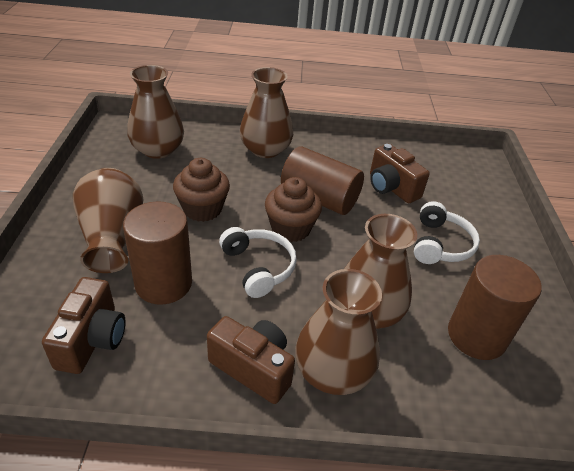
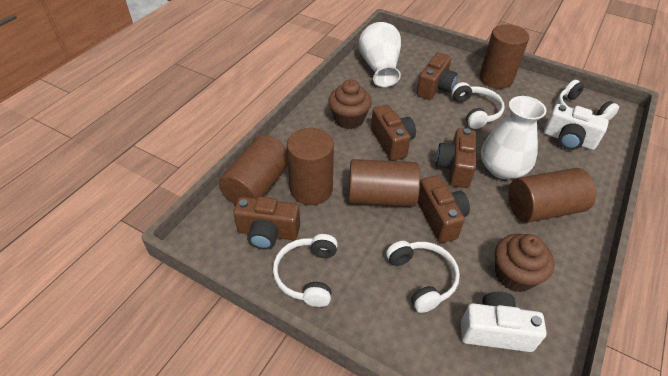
brown camera: 3 -> 5
brown cylinder: 3 -> 5
brown vase: 5 -> 0
white camera: 0 -> 2
white headphones: 2 -> 4
white vase: 0 -> 2

